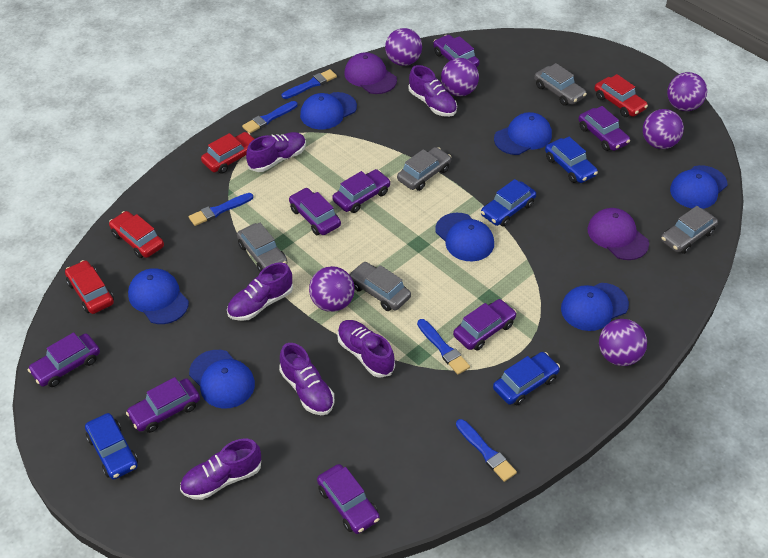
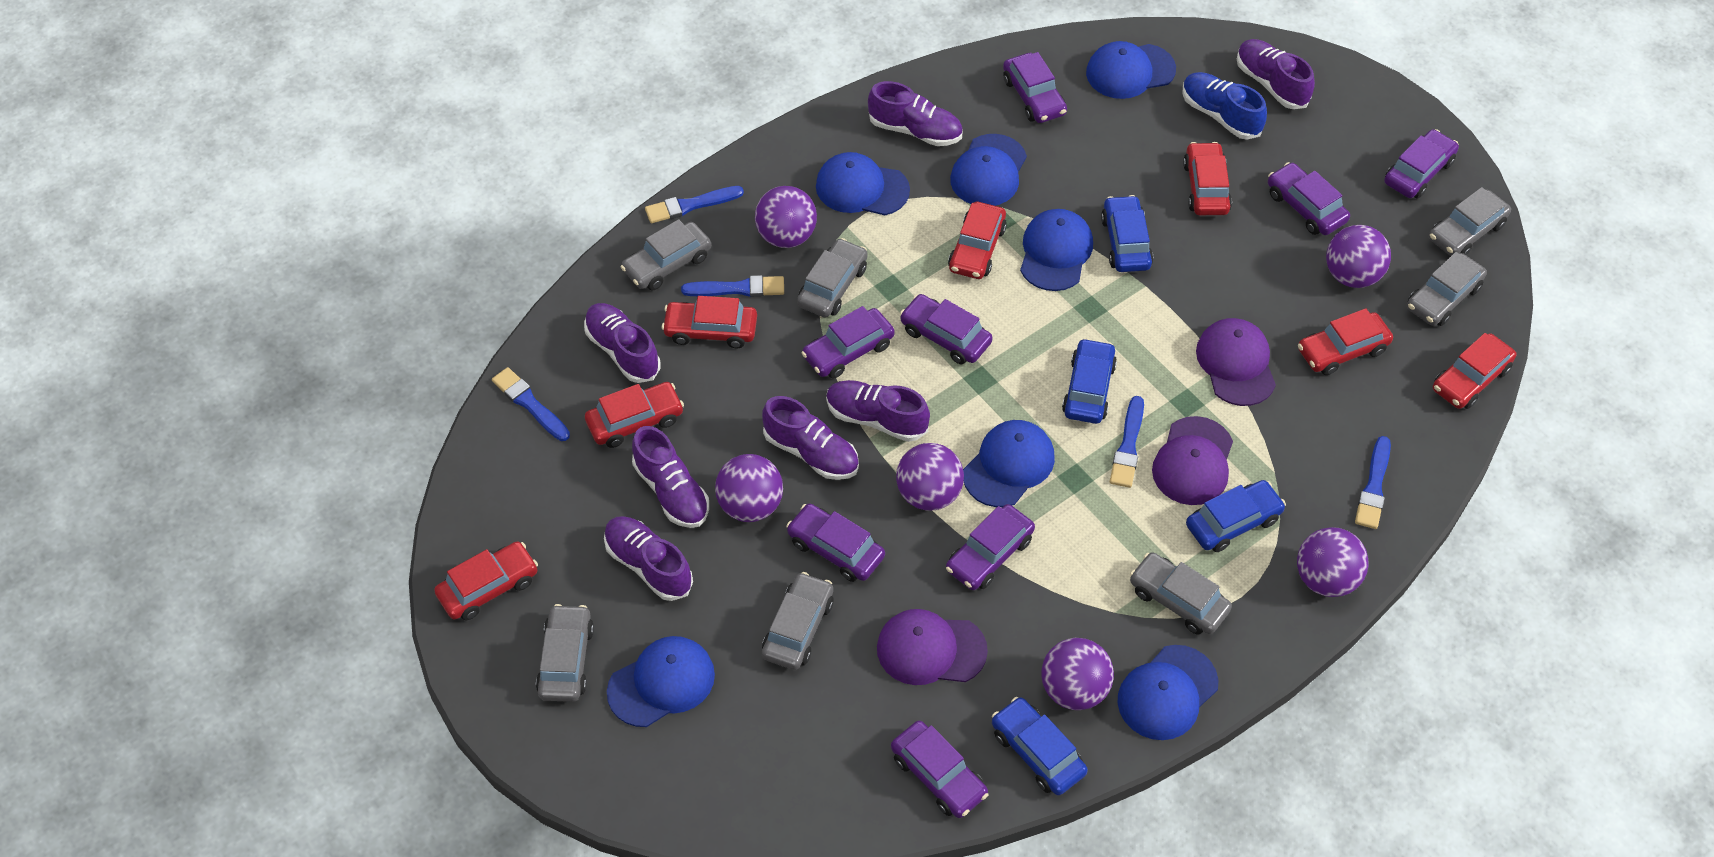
blue shoe: 0 -> 1
grey car: 5 -> 7
purple cap: 2 -> 3
purple shoe: 6 -> 7
red car: 4 -> 7

